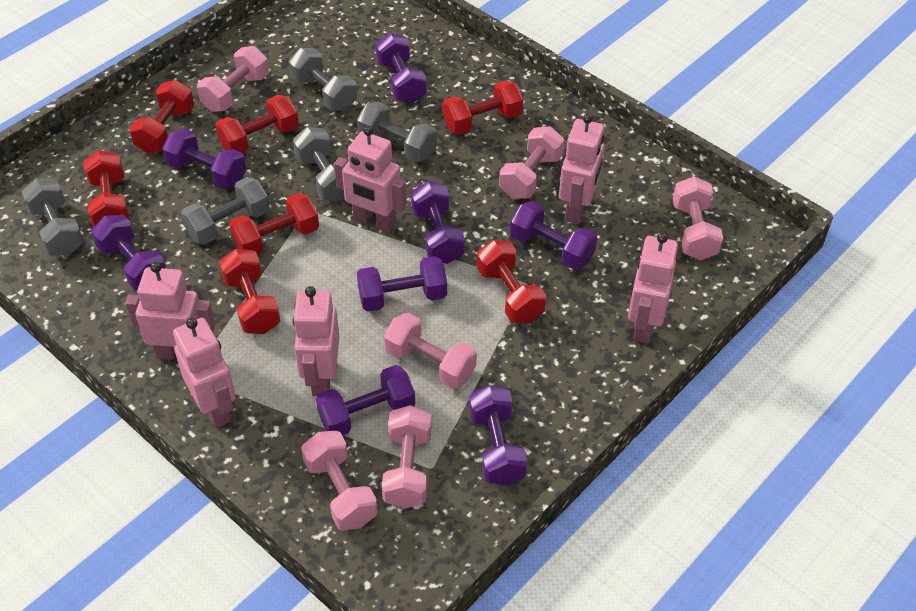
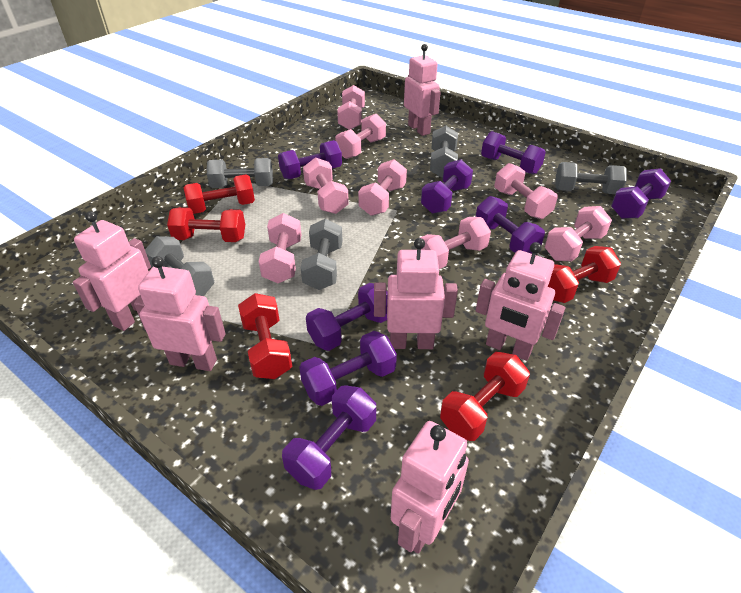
pink dumbbell: 6 -> 8
red dumbbell: 7 -> 5

